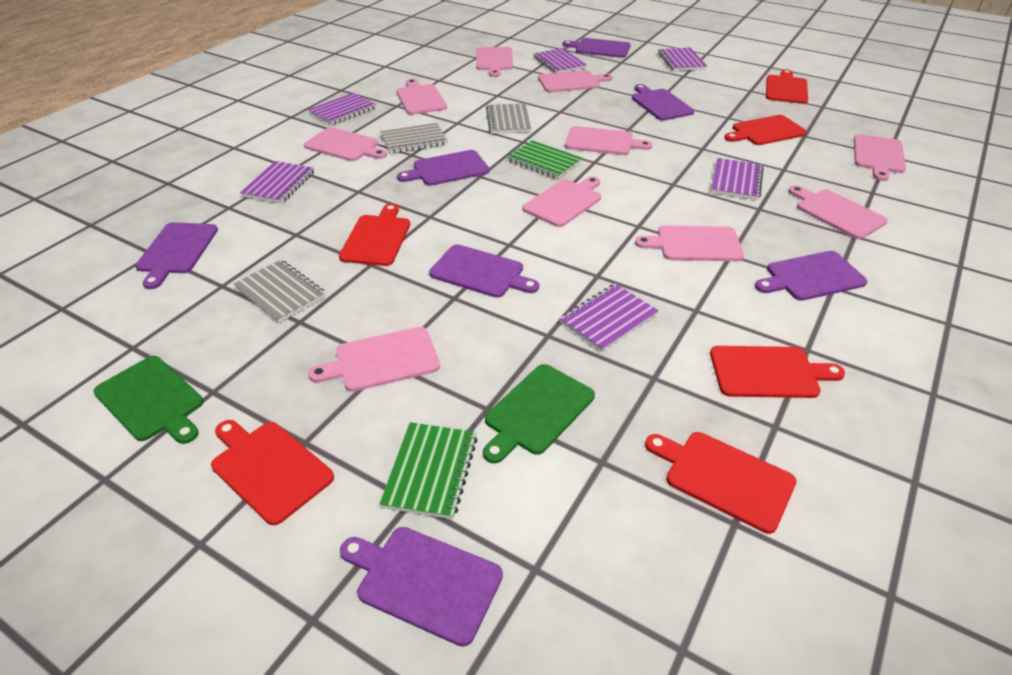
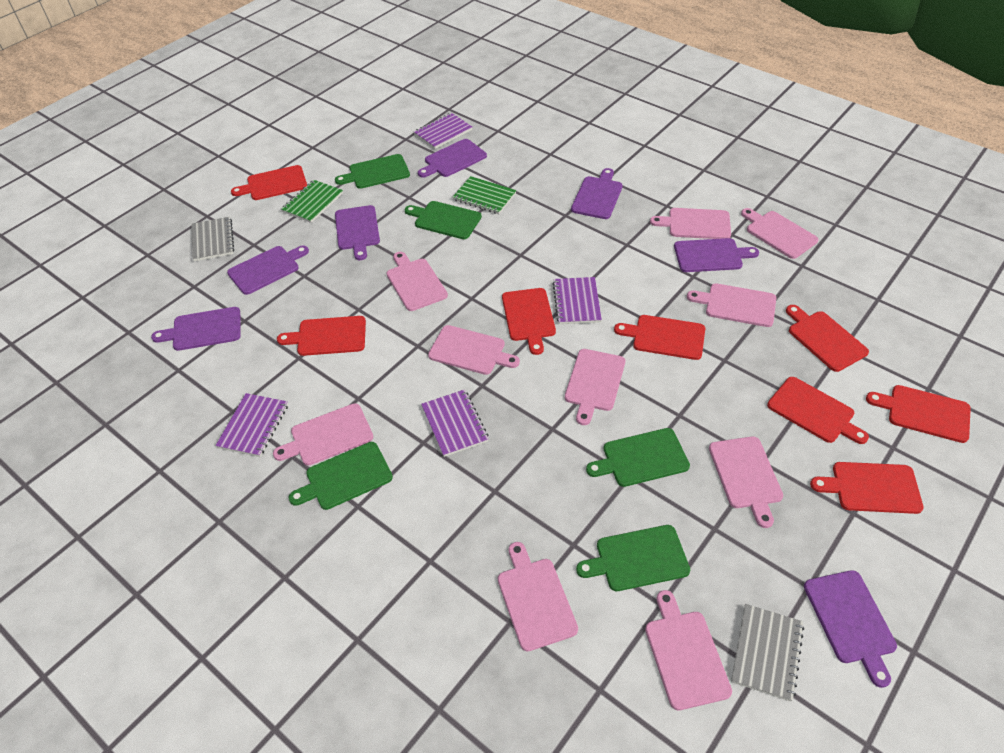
green cutting board: 2 -> 5
grey notebook: 3 -> 2
purple notebook: 6 -> 4
red cutting board: 6 -> 8

